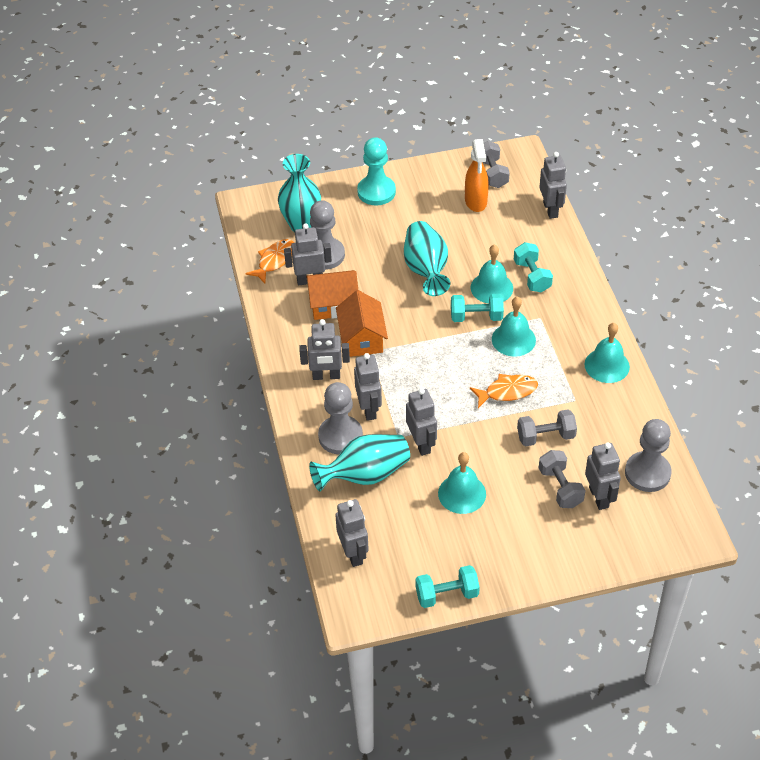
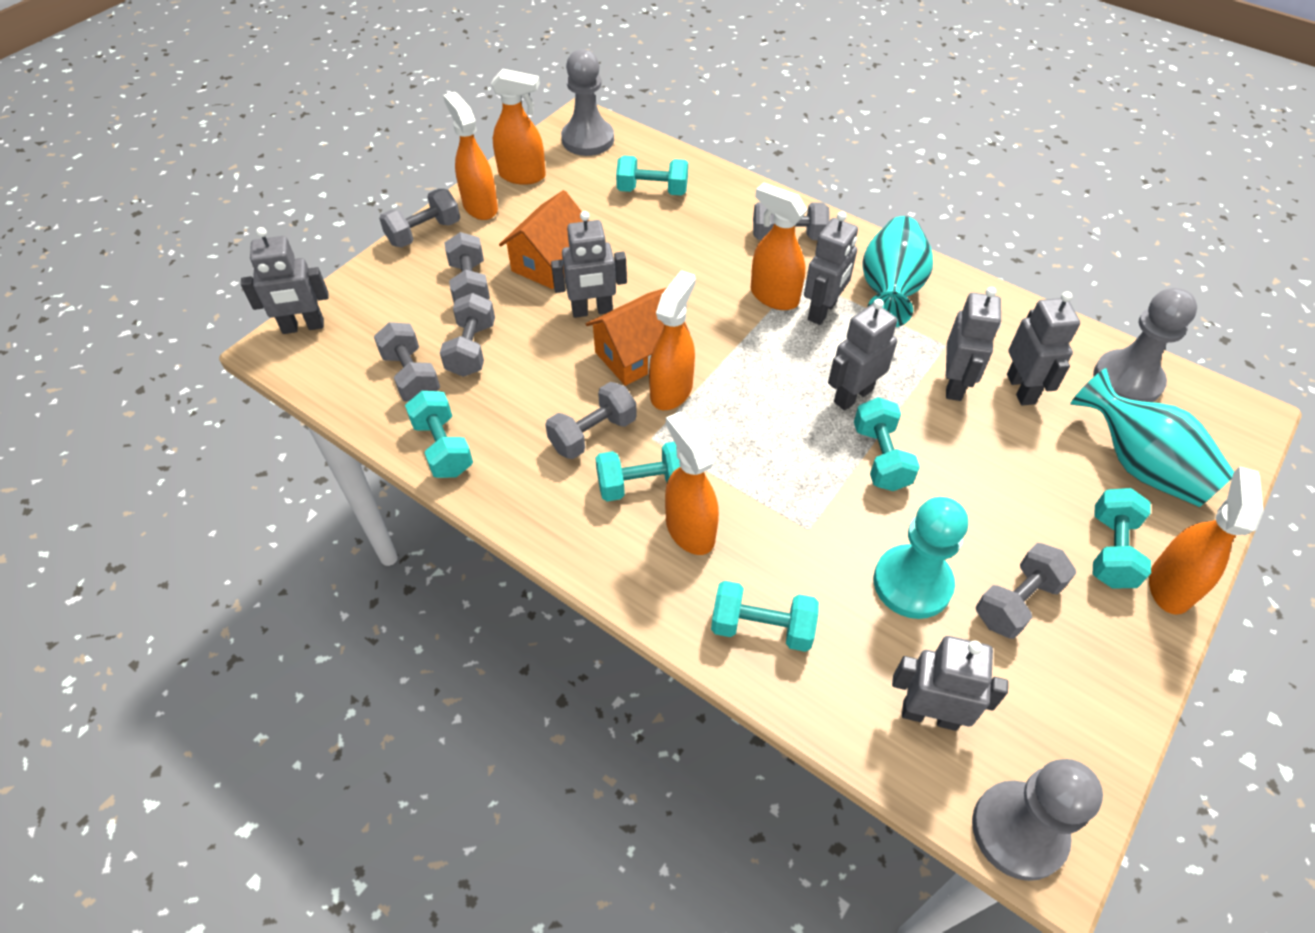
grey dumbbell: 3 -> 7
orange fish: 2 -> 0
orange spray bottle: 1 -> 6
turquoise bell: 4 -> 0
turquoise dumbbell: 3 -> 6
turquoise vase: 3 -> 2

